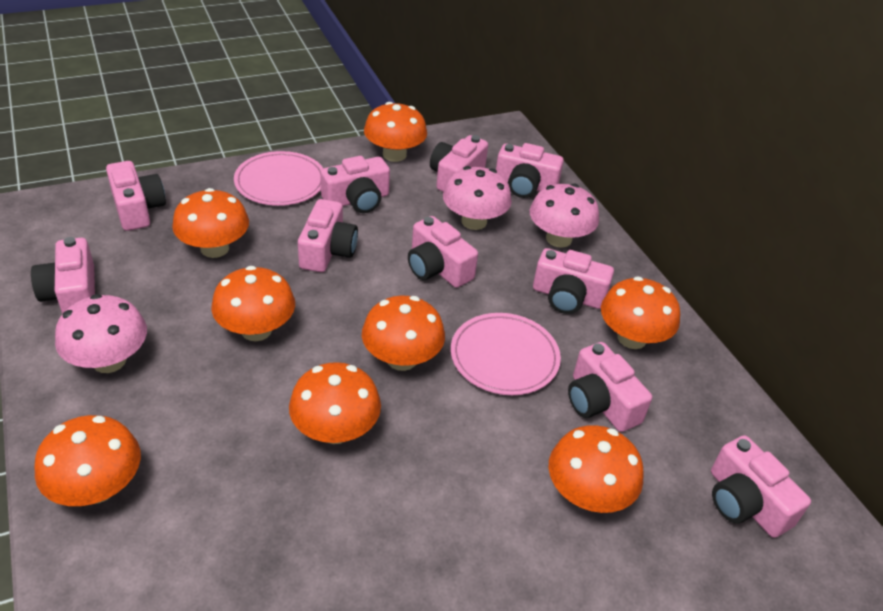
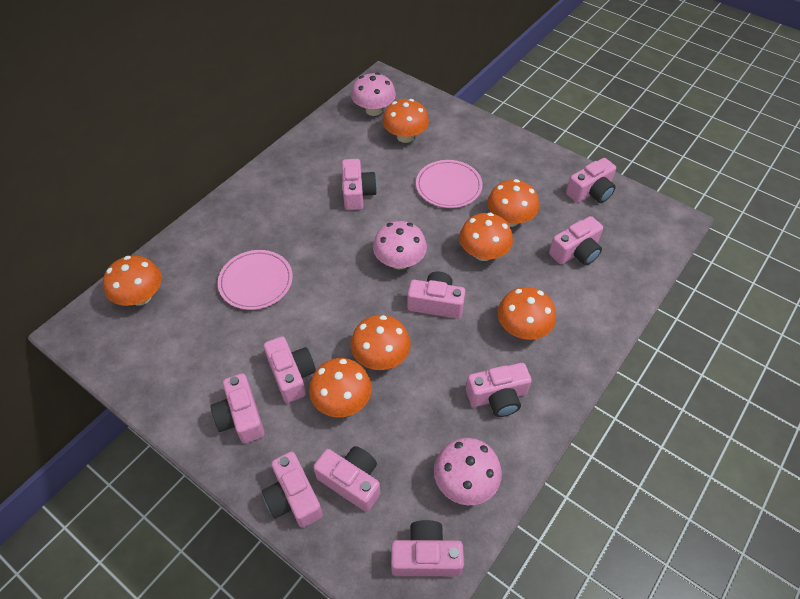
orange mushroom: 8 -> 7

